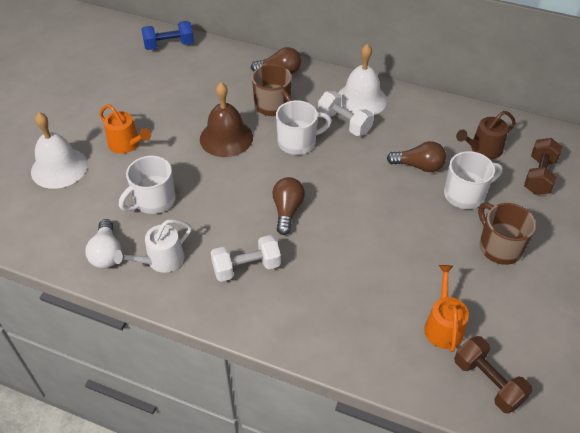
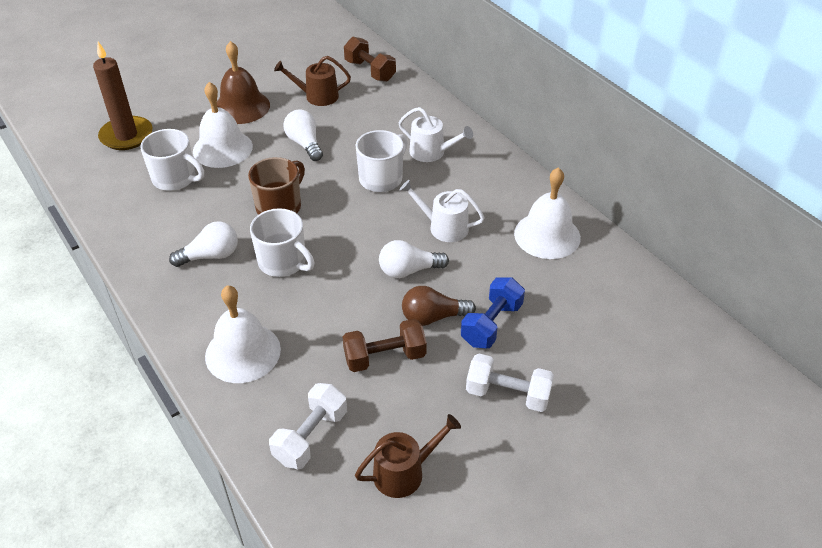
brown candle: 0 -> 1
brown light bulb: 3 -> 1
brown mug: 2 -> 1
brown watering can: 1 -> 2
orange watering can: 2 -> 0
white bell: 2 -> 3
white light bulb: 1 -> 3
white watering can: 1 -> 2

